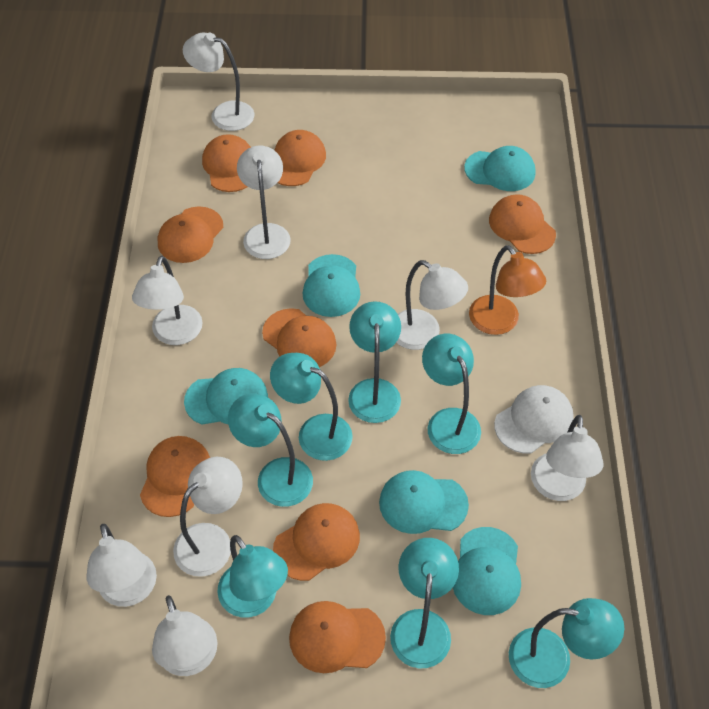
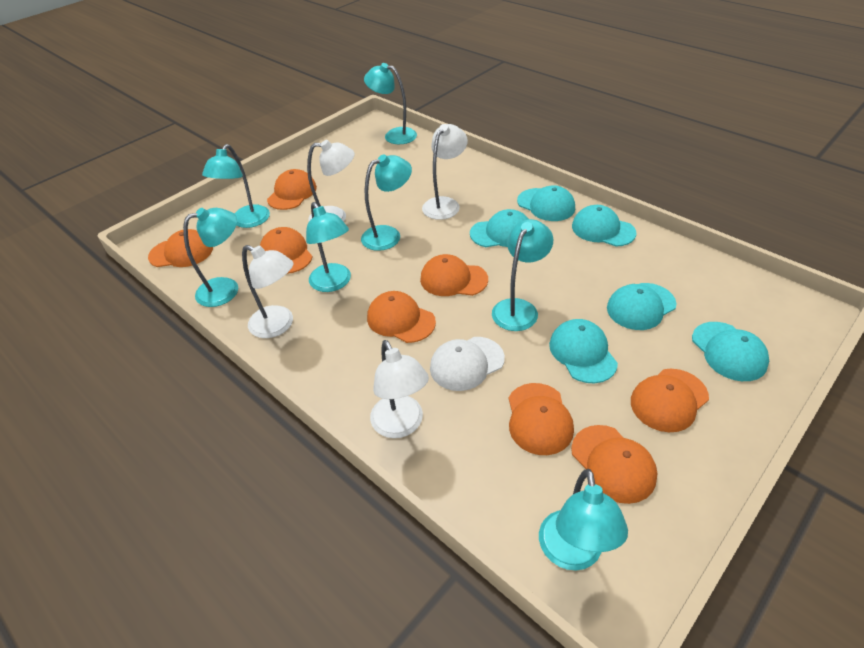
orange lamp: 1 -> 0
turquoise cap: 5 -> 6
white lamp: 8 -> 4

